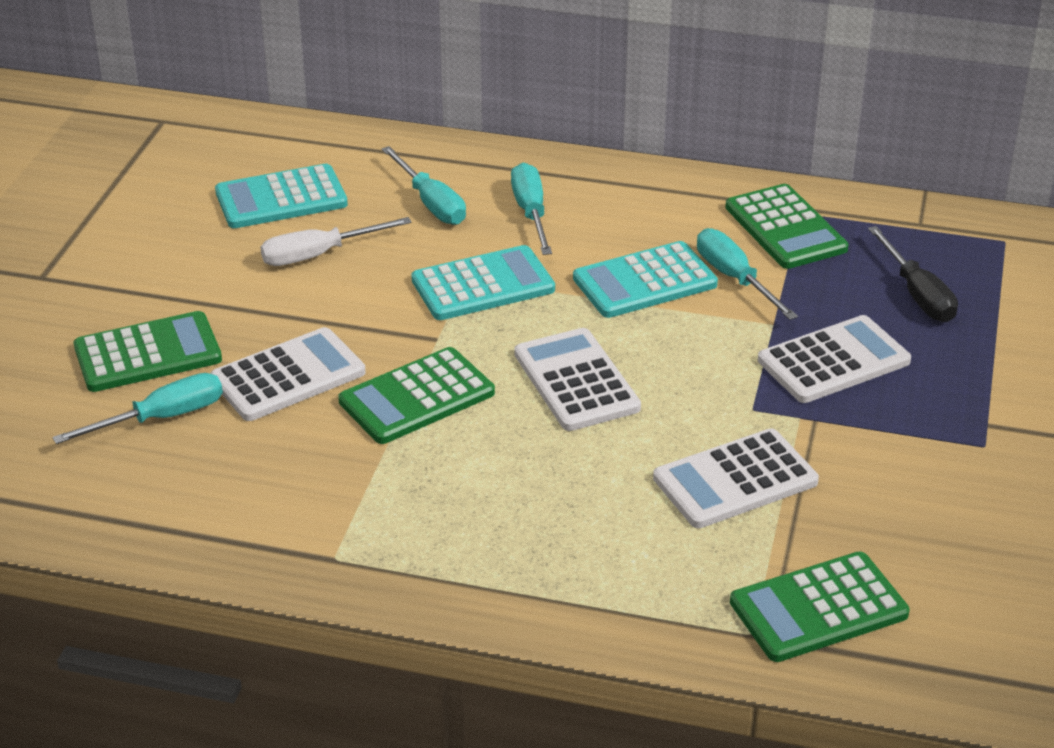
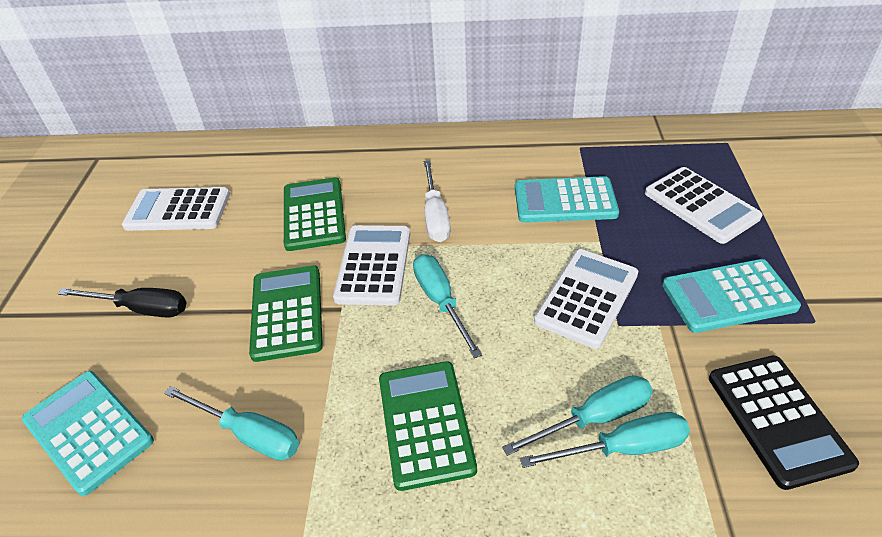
black calculator: 0 -> 1
green calculator: 4 -> 3

